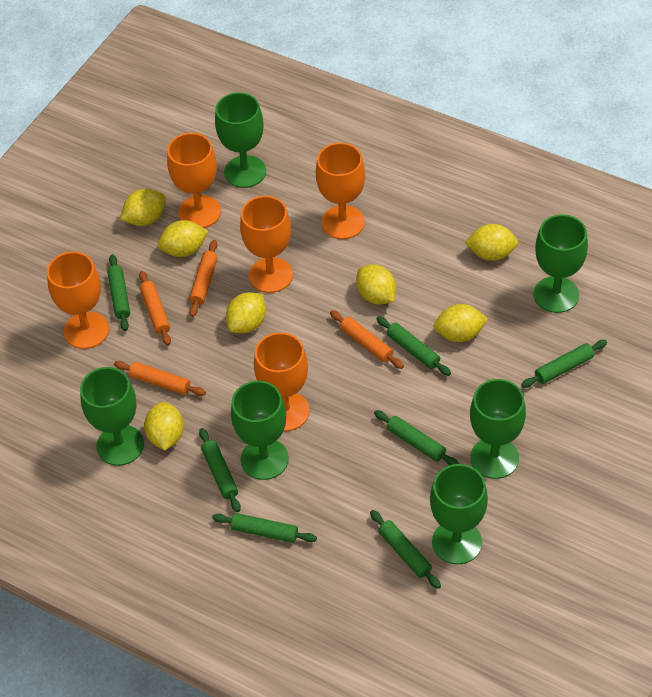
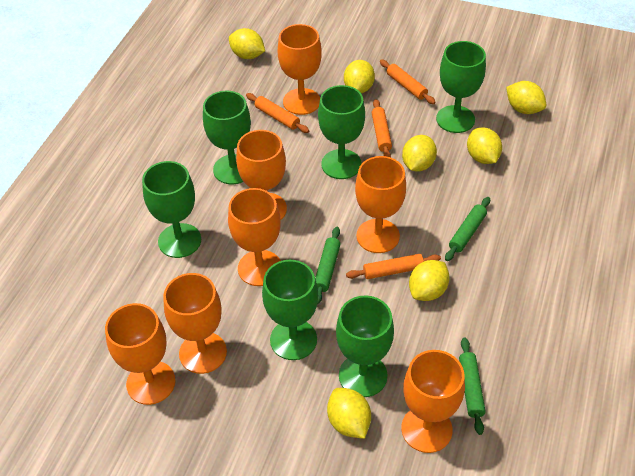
green rolling pin: 7 -> 3
orange goblet: 5 -> 7

